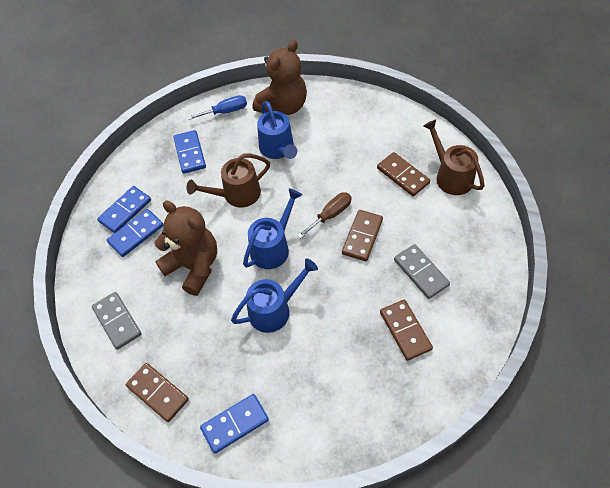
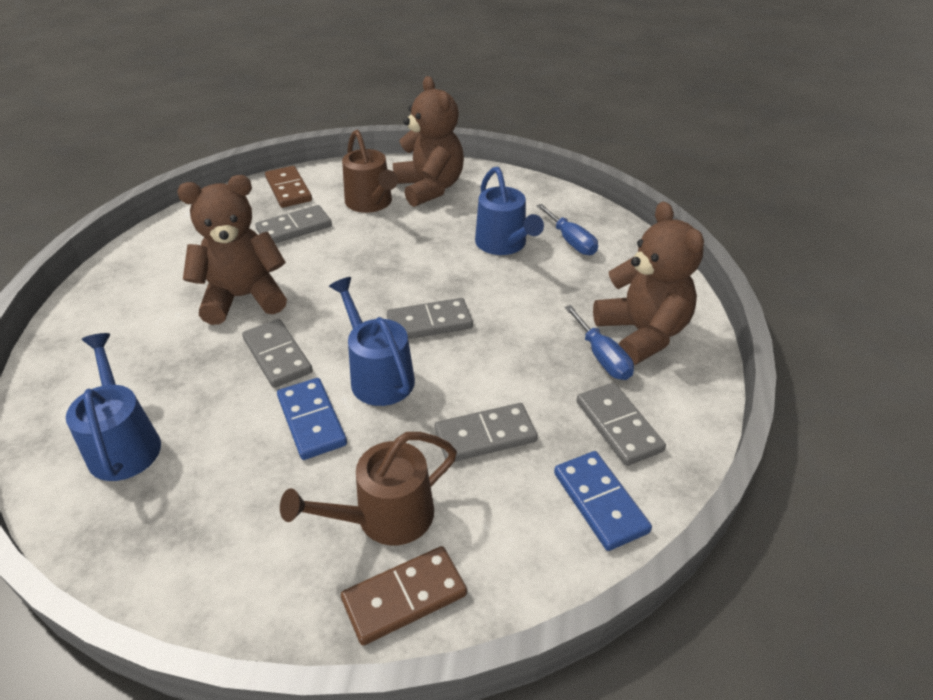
blue domino: 4 -> 2
blue screwdriver: 1 -> 2
brown domino: 4 -> 2
brown screwdriver: 1 -> 0
brown teddy bear: 2 -> 3
grey domino: 2 -> 5

